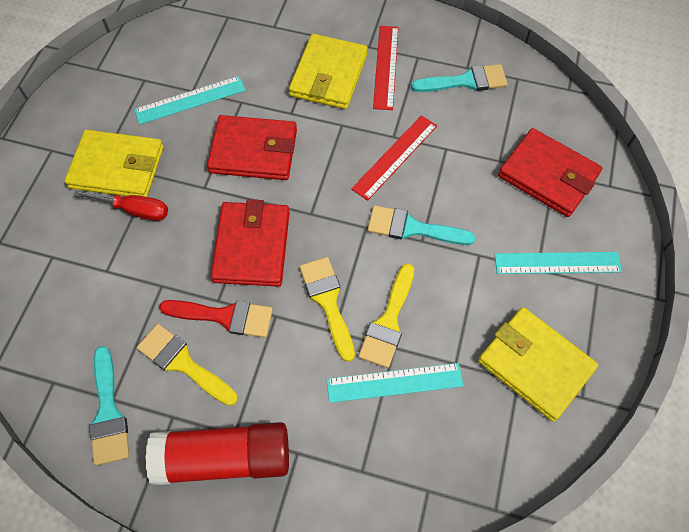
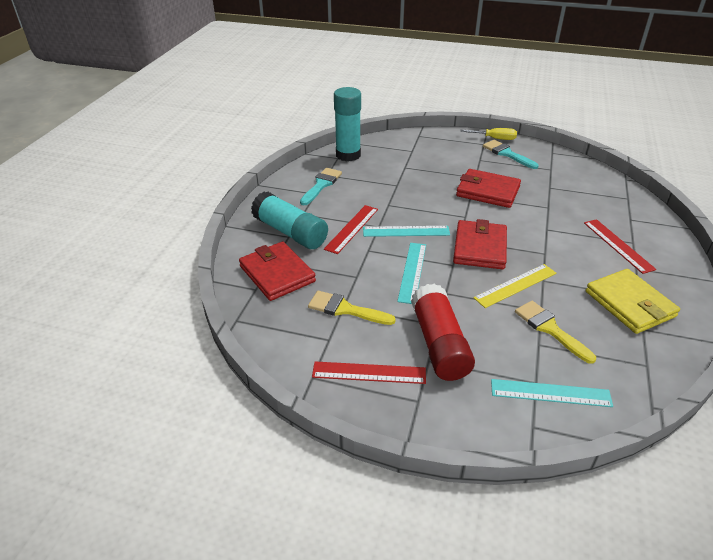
red brush: 1 -> 0
red ruler: 2 -> 3
red screwdriver: 1 -> 0
turquoise brush: 3 -> 2
turquoise glue stick: 0 -> 2
yellow brush: 3 -> 2
yellow ruler: 0 -> 1
yellow screwdriver: 0 -> 1
yellow wallet: 3 -> 1

